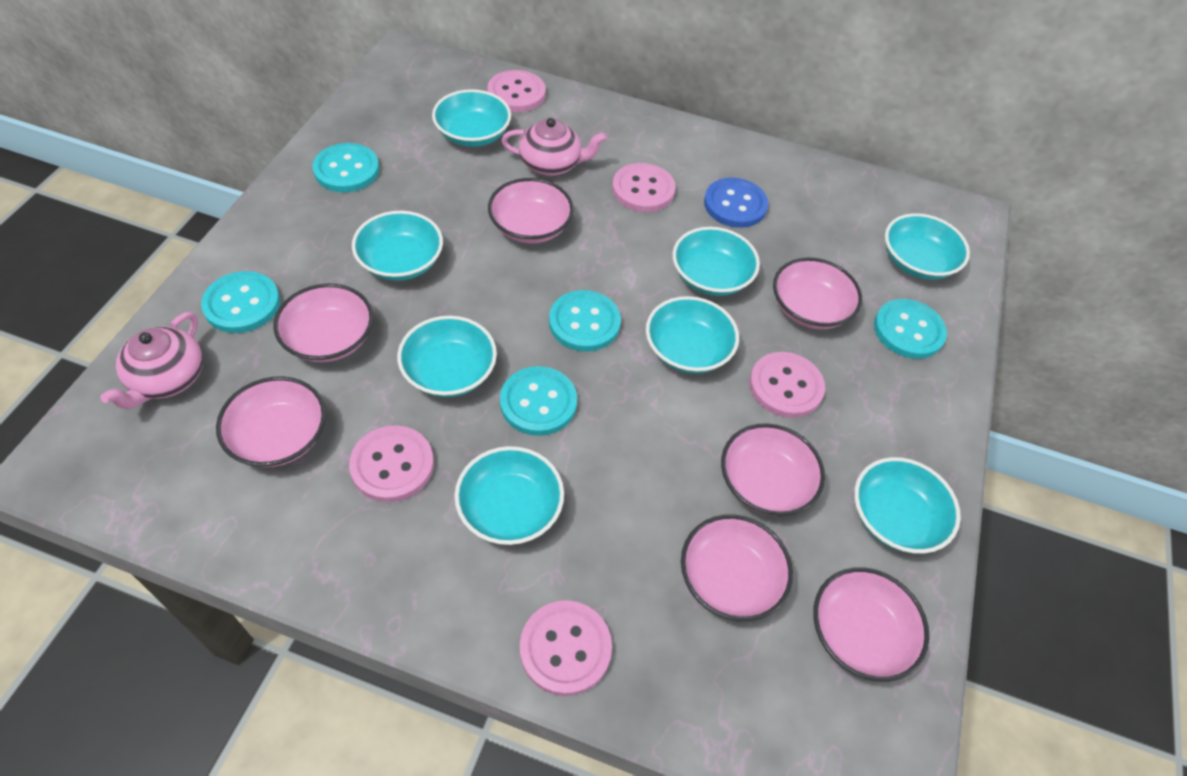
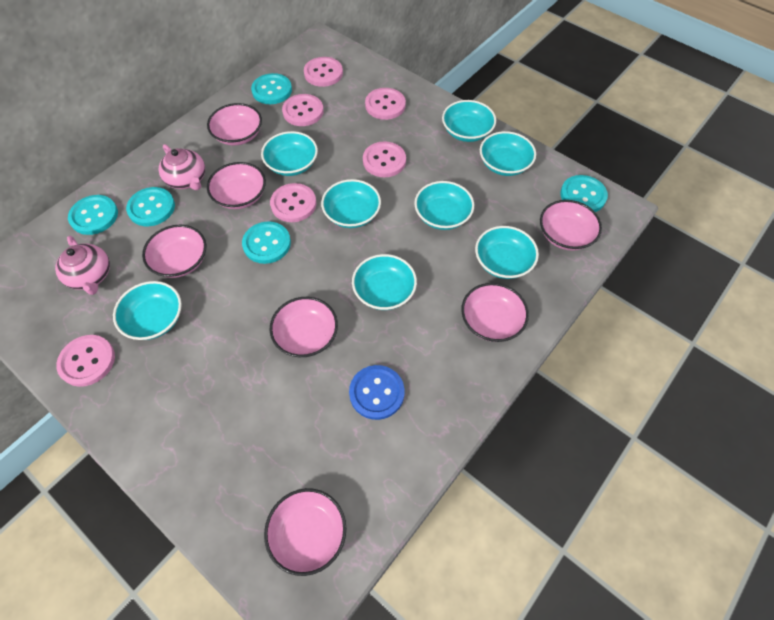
pink button: 5 -> 6

